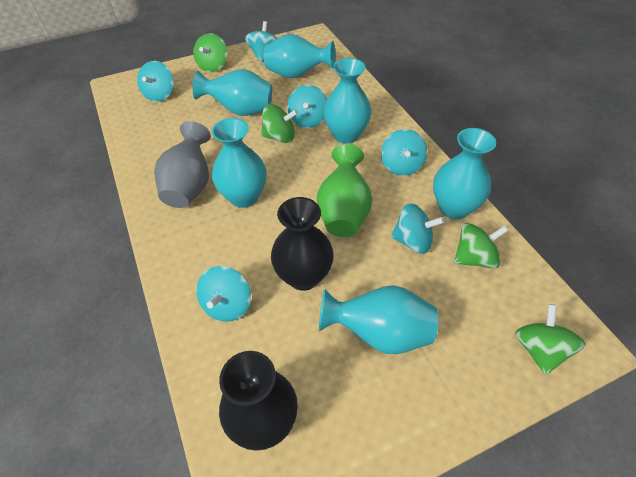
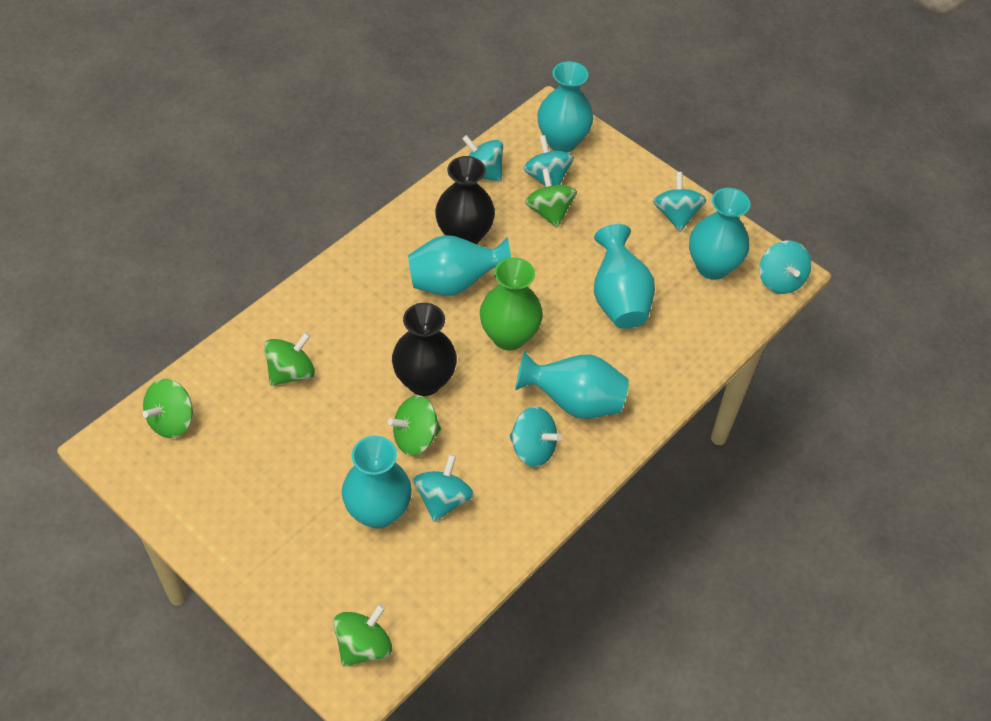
green spinning top: 4 -> 5
grey vase: 1 -> 0

